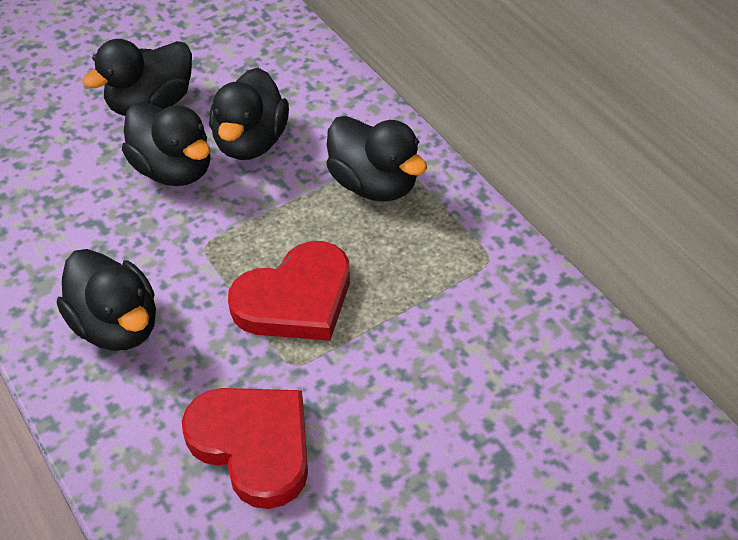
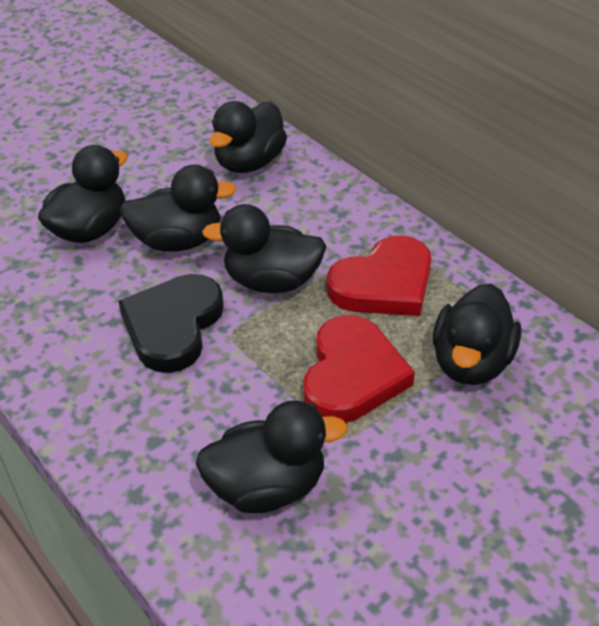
black duck: 5 -> 6
black heart: 0 -> 1

